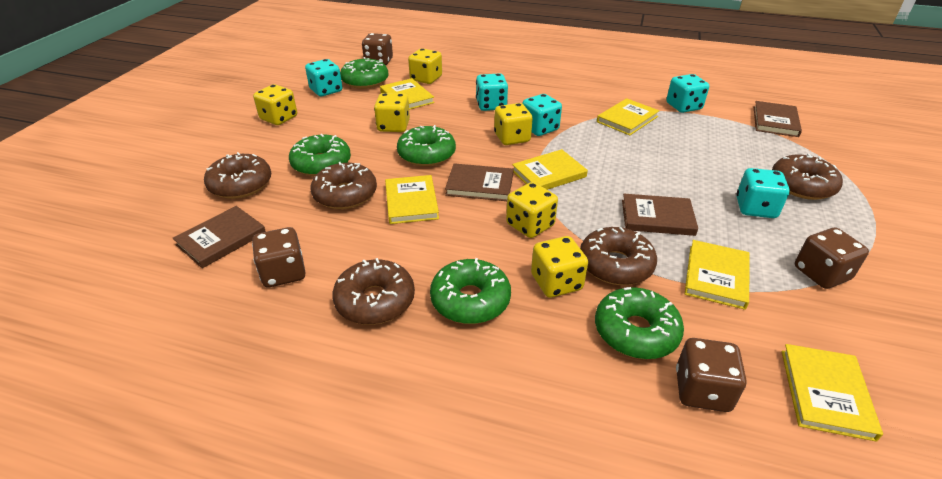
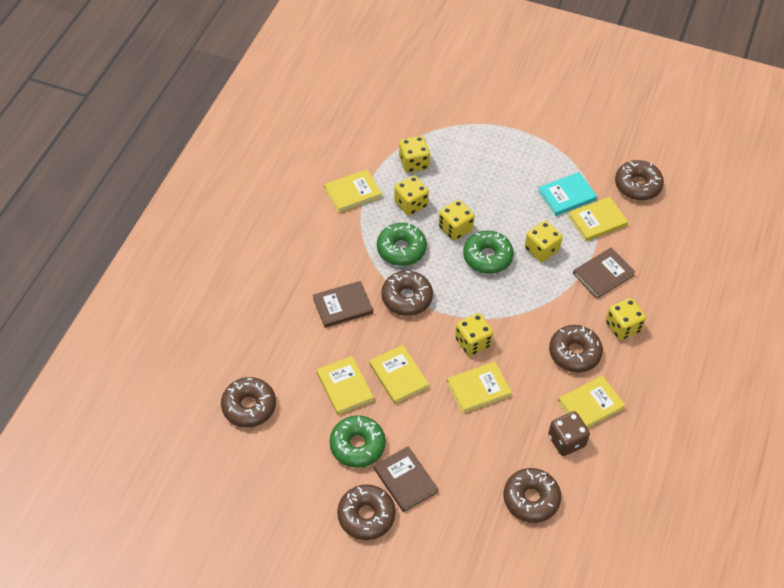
brown book: 4 -> 3
brown dice: 4 -> 1
brown donut: 5 -> 6
green donut: 5 -> 3
turquoise book: 0 -> 1
turquoise dice: 5 -> 0

